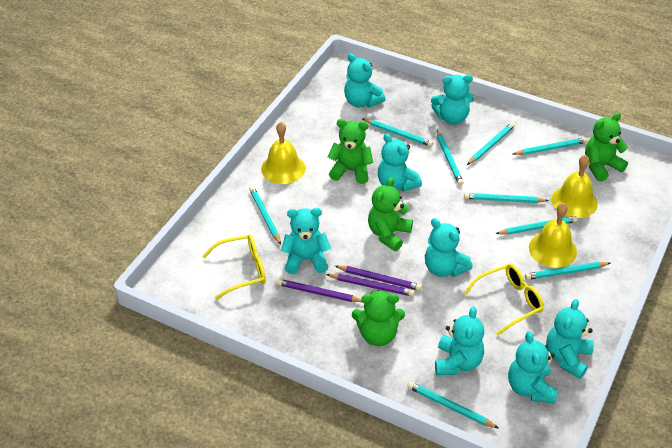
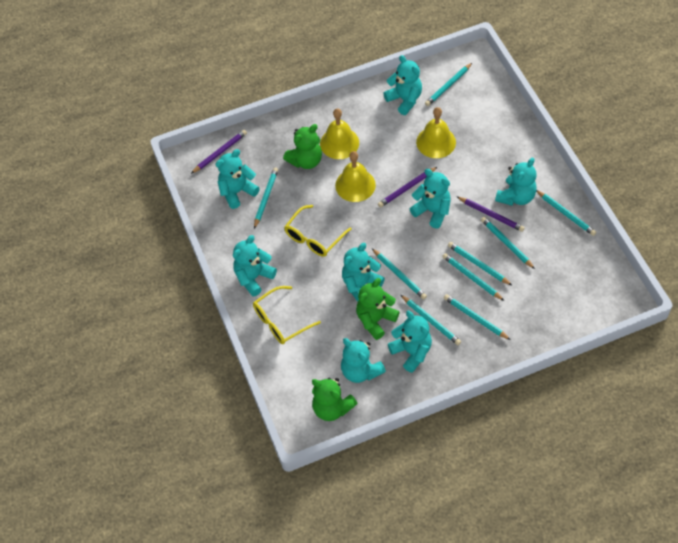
green teddy bear: 4 -> 3

